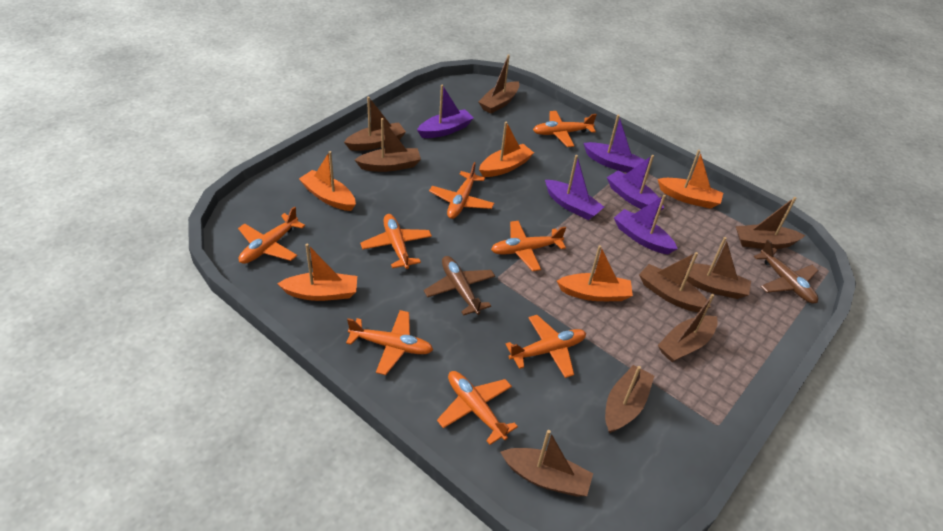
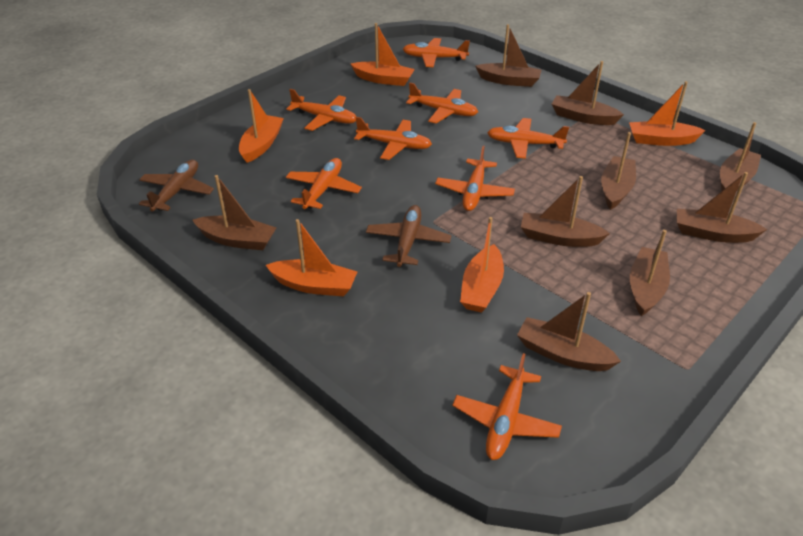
purple boat: 5 -> 0

